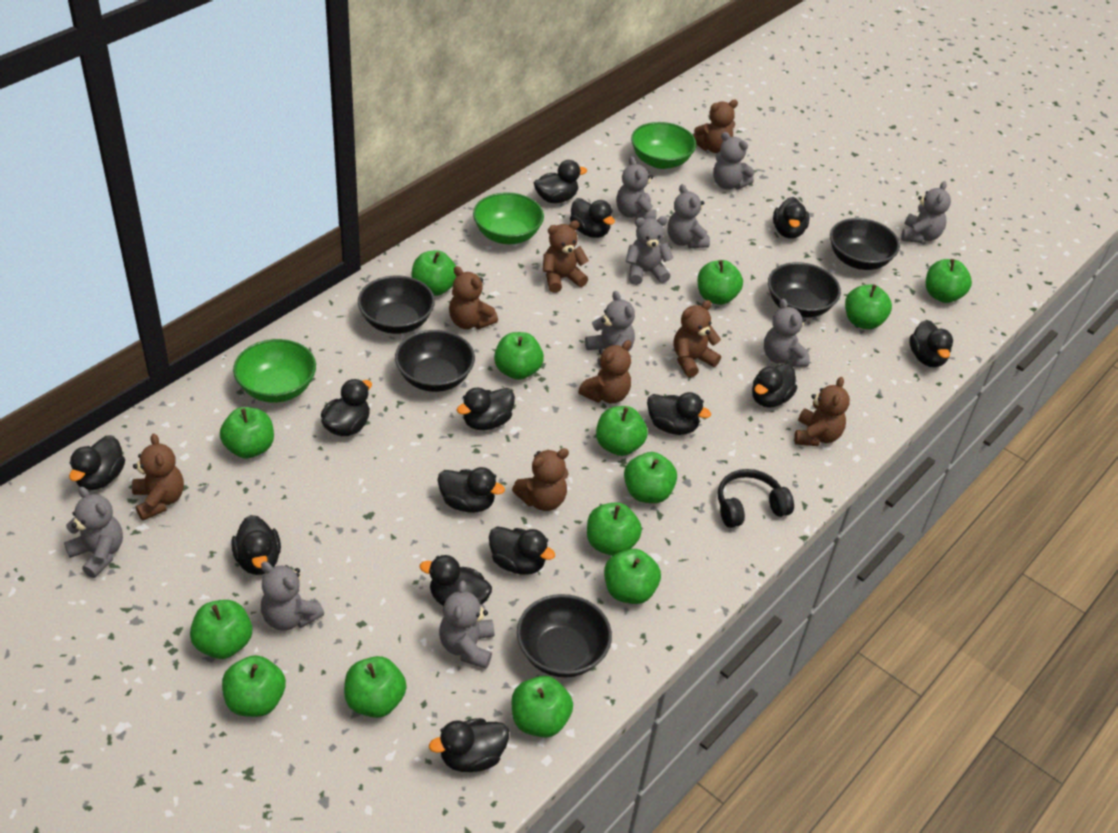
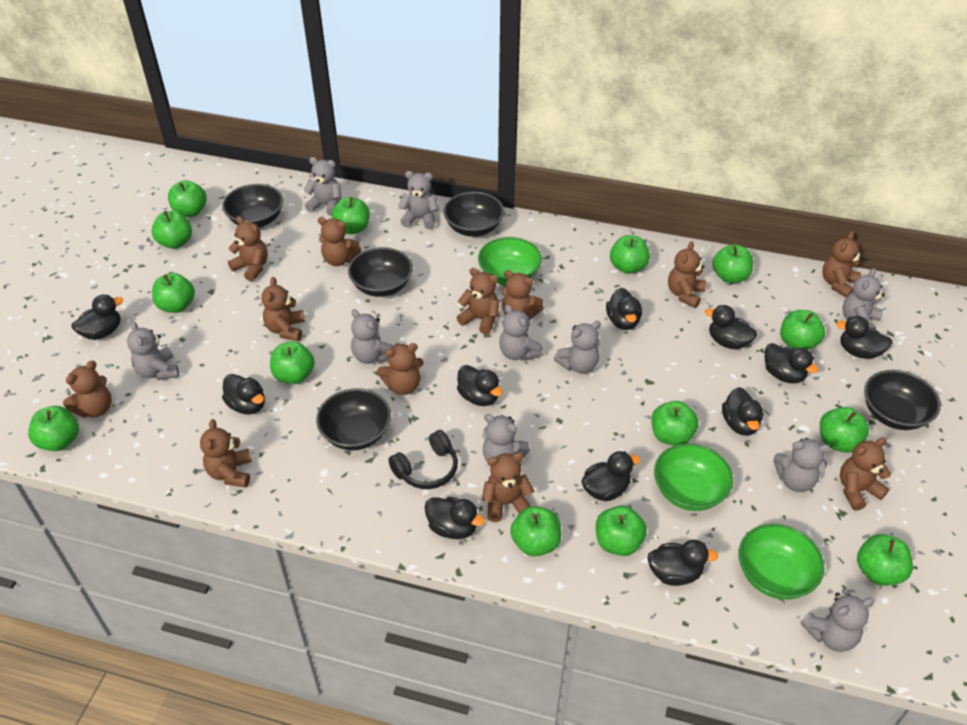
black duck: 14 -> 11
brown teddy bear: 8 -> 12

